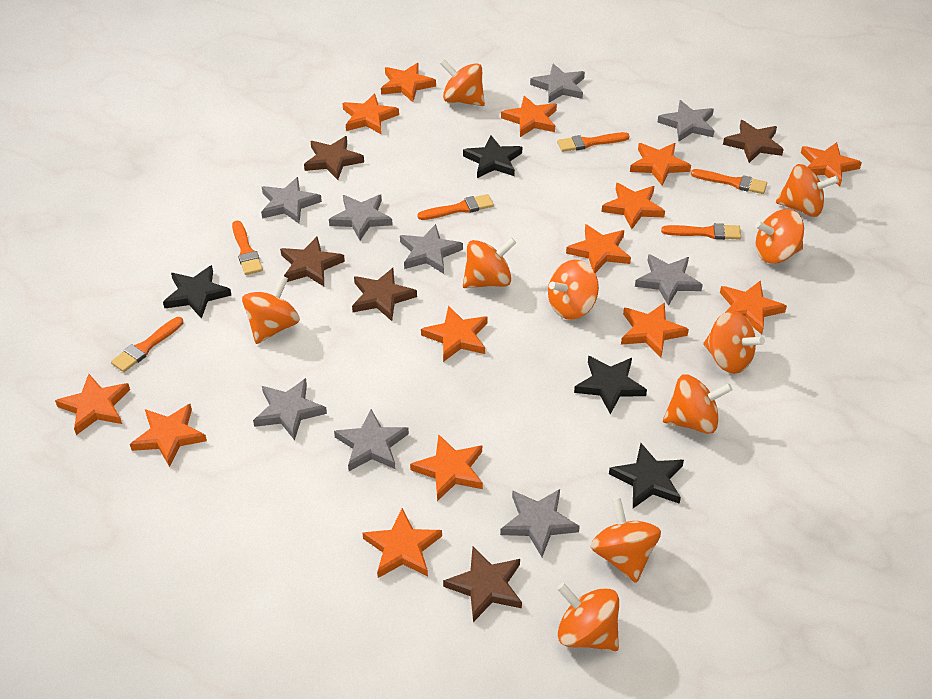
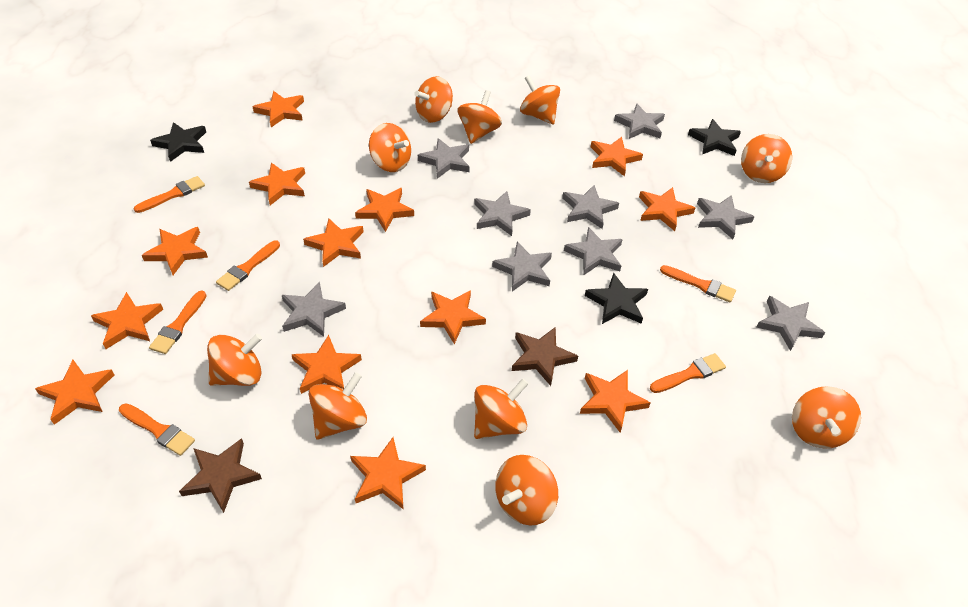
black star: 4 -> 3
brown star: 5 -> 2
orange star: 14 -> 13

